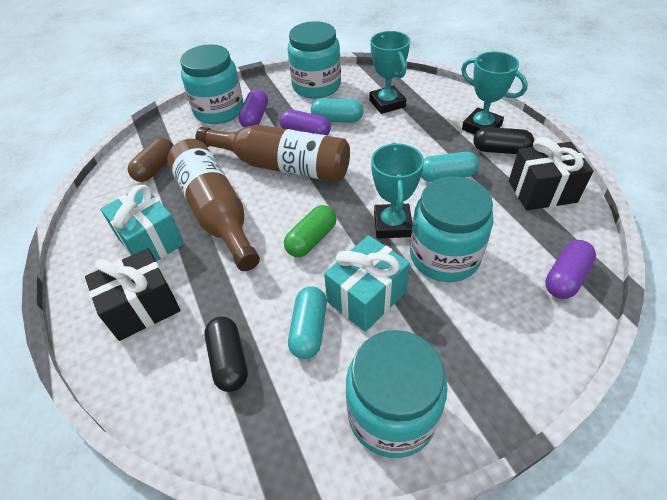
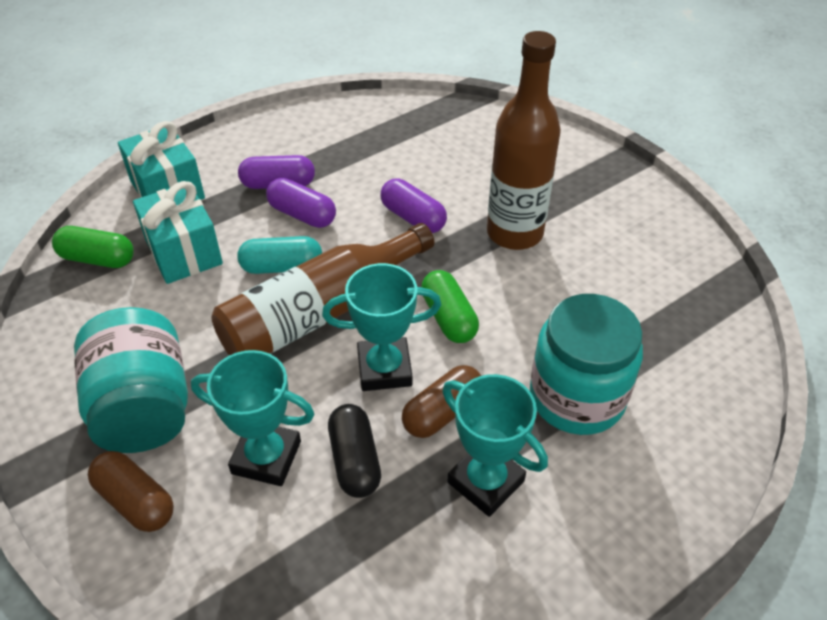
black capsule: 2 -> 1
black gift: 2 -> 0
brown capsule: 1 -> 2
green capsule: 1 -> 2
turquoise capsule: 3 -> 1
turquoise jar: 4 -> 2

